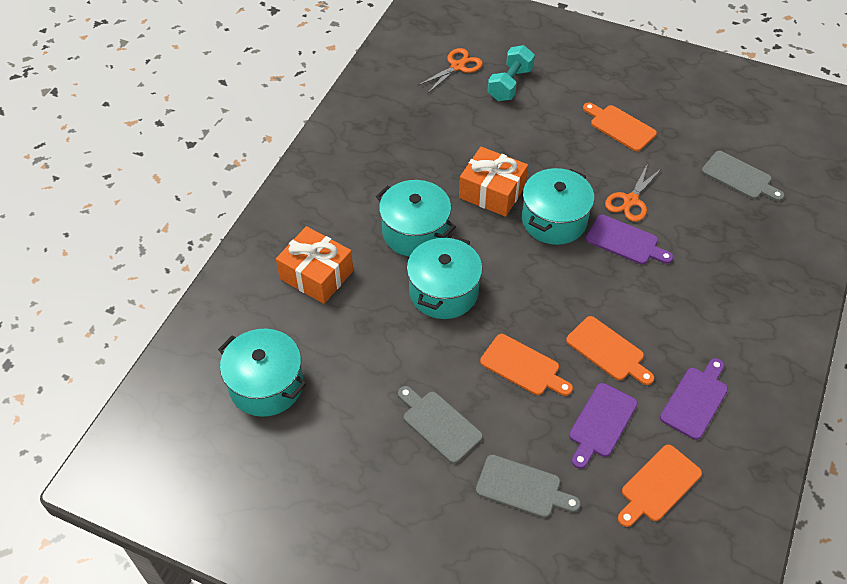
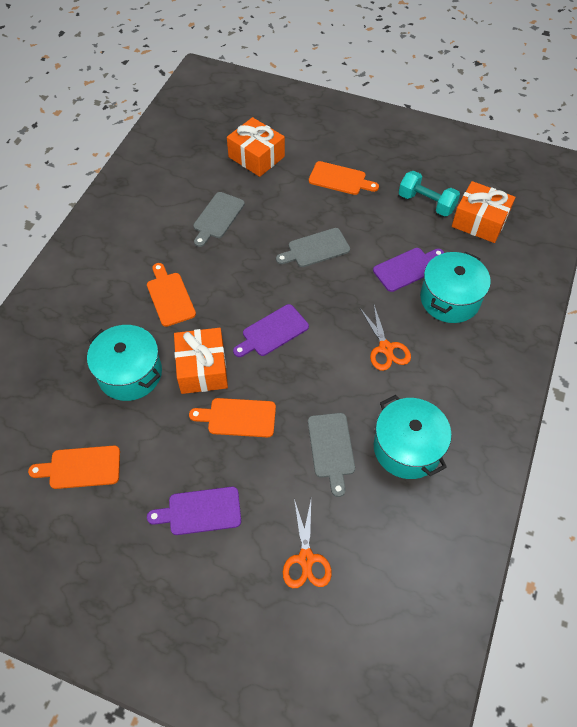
orange gift: 2 -> 3
turquoise pot: 4 -> 3

